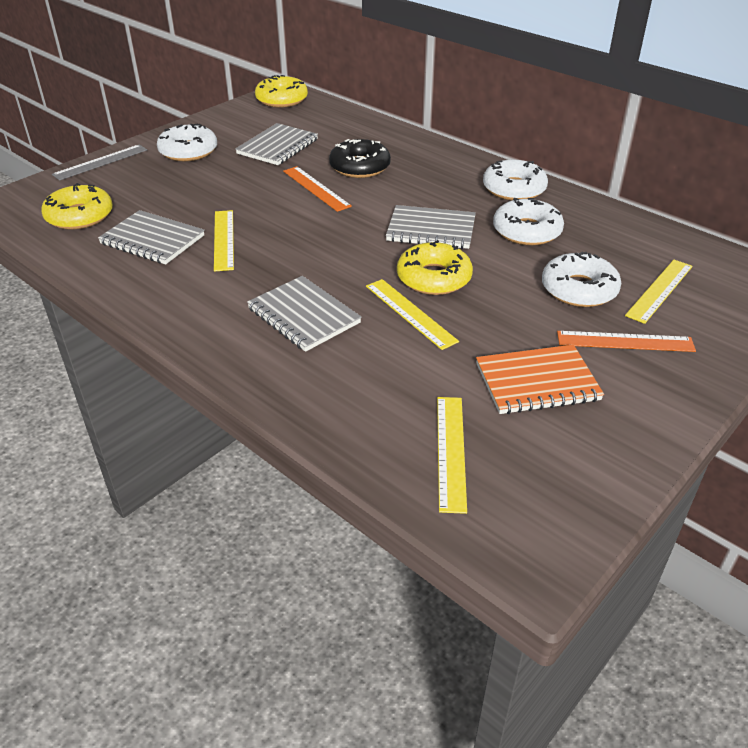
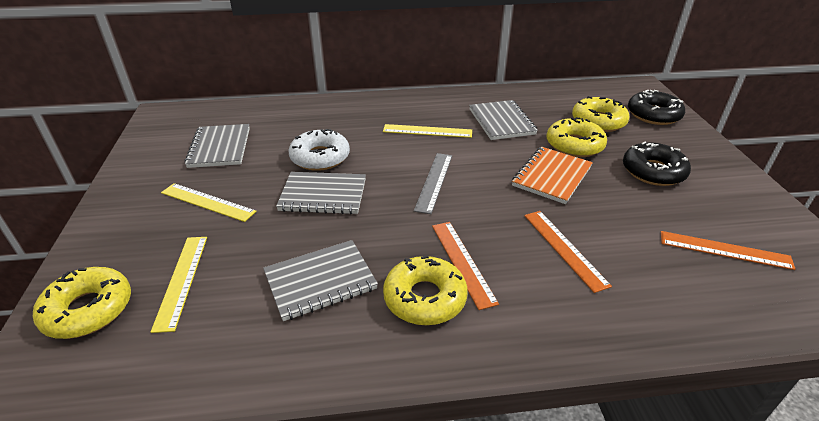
black donut: 1 -> 2
orange ruler: 2 -> 3
white donut: 4 -> 1
yellow donut: 3 -> 4
yellow ruler: 4 -> 3

